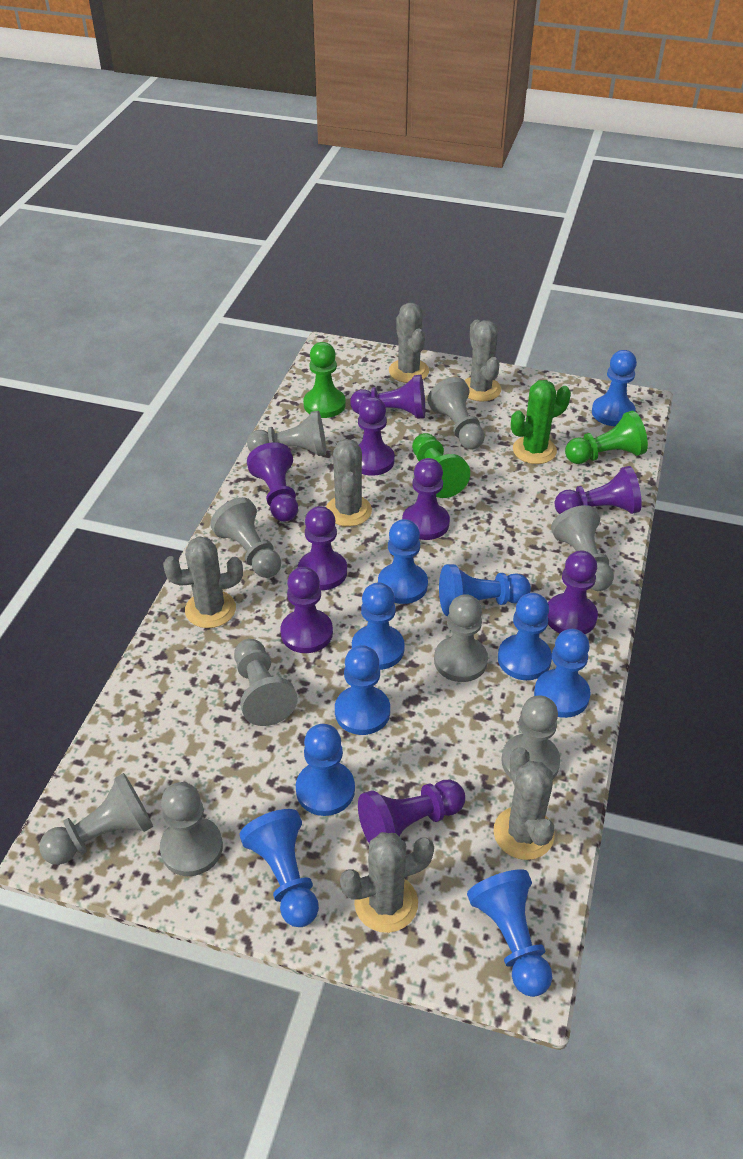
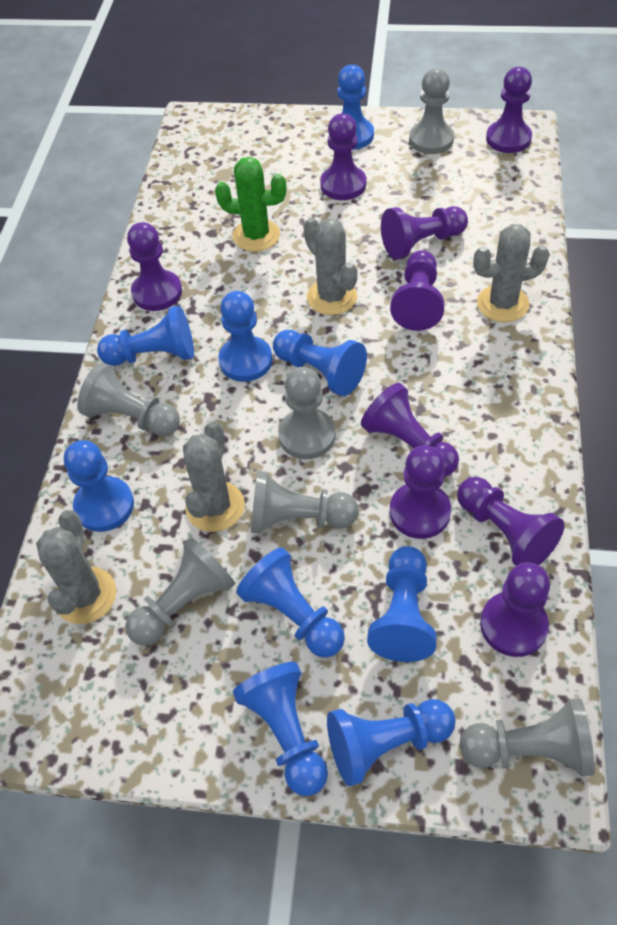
blue pawn: 10 -> 9
green pawn: 3 -> 0
grey cactus: 6 -> 4
grey pawn: 9 -> 6

